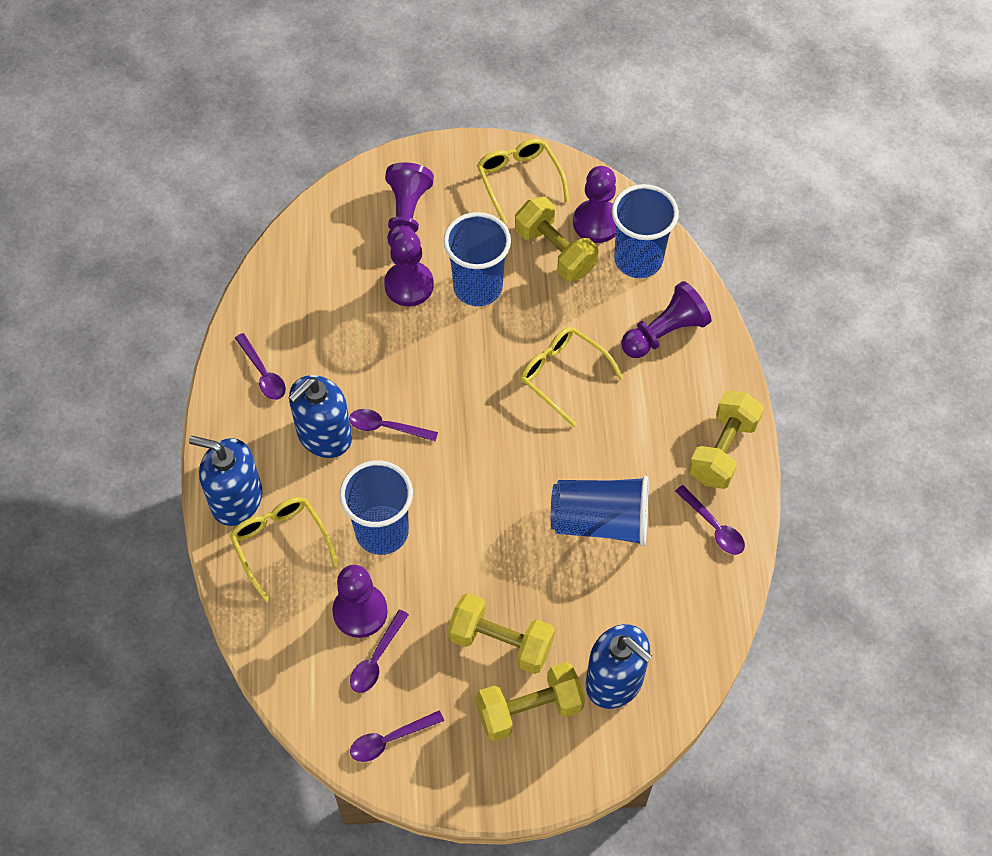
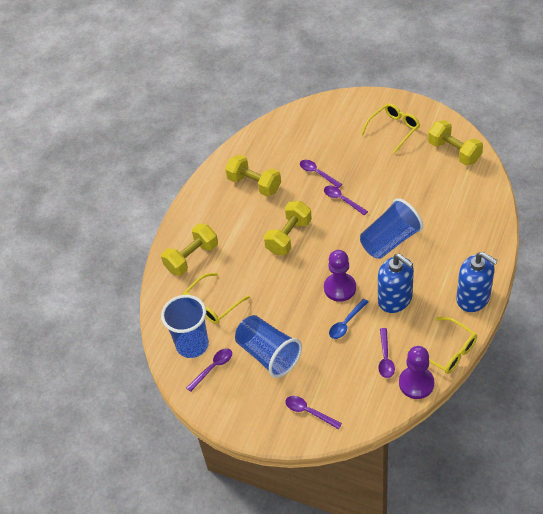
blue cup: 4 -> 3
blue soap dispenser: 3 -> 2
blue spoon: 0 -> 1
purple pawn: 5 -> 2

